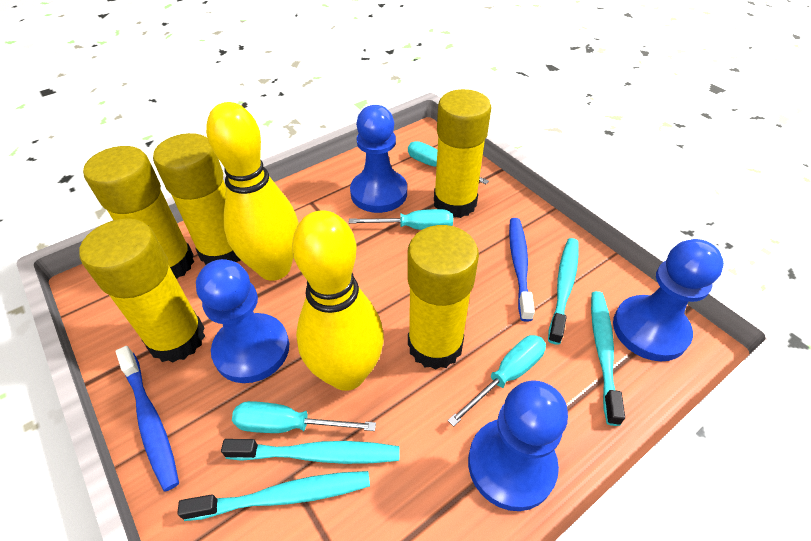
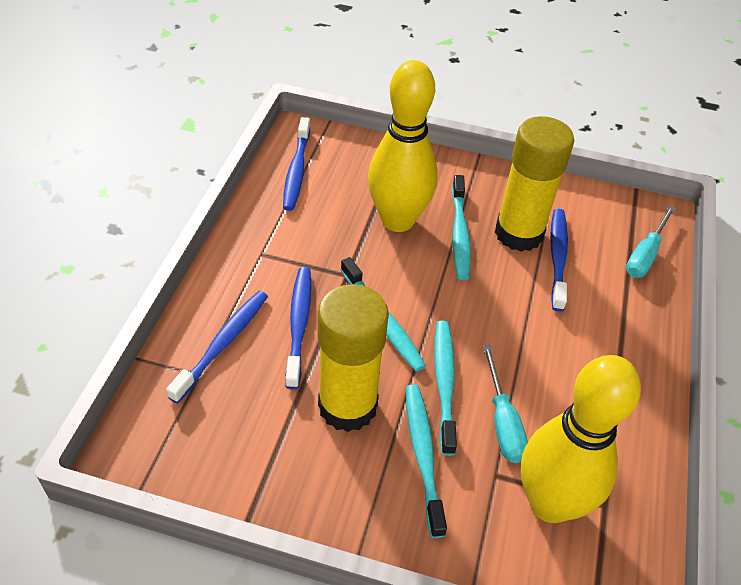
blue pawn: 4 -> 0
blue toothbrush: 2 -> 4
turquoise screwdriver: 4 -> 2
yellow glue stick: 5 -> 2

